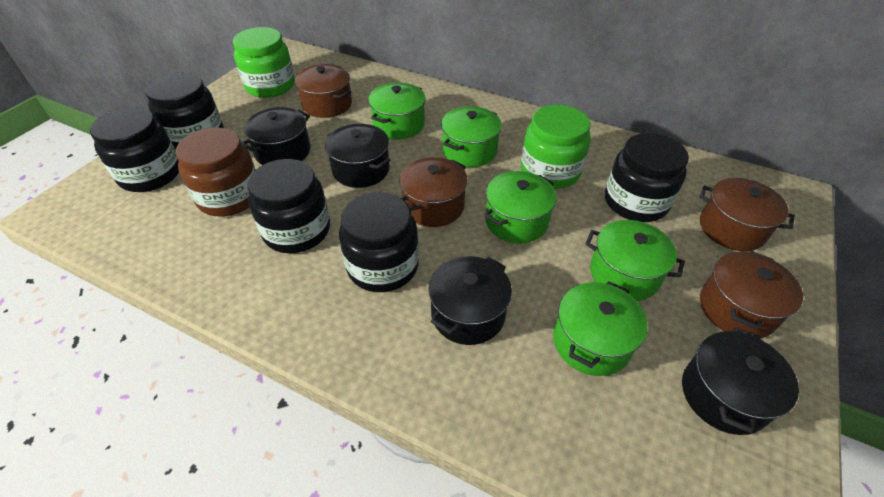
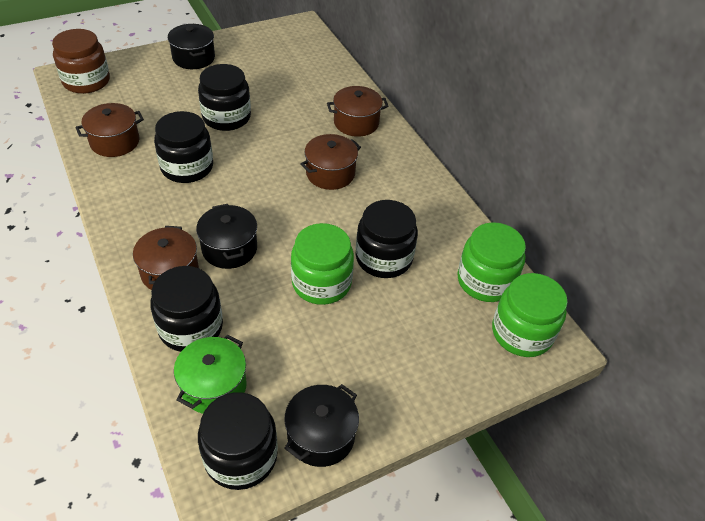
black pot: 4 -> 3
green jar: 2 -> 3
green pot: 5 -> 1

